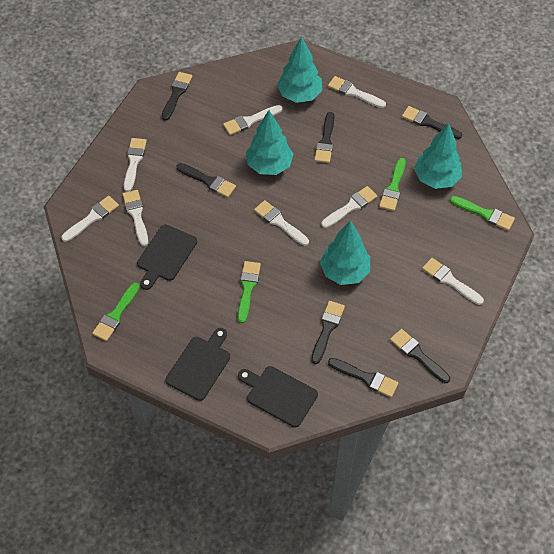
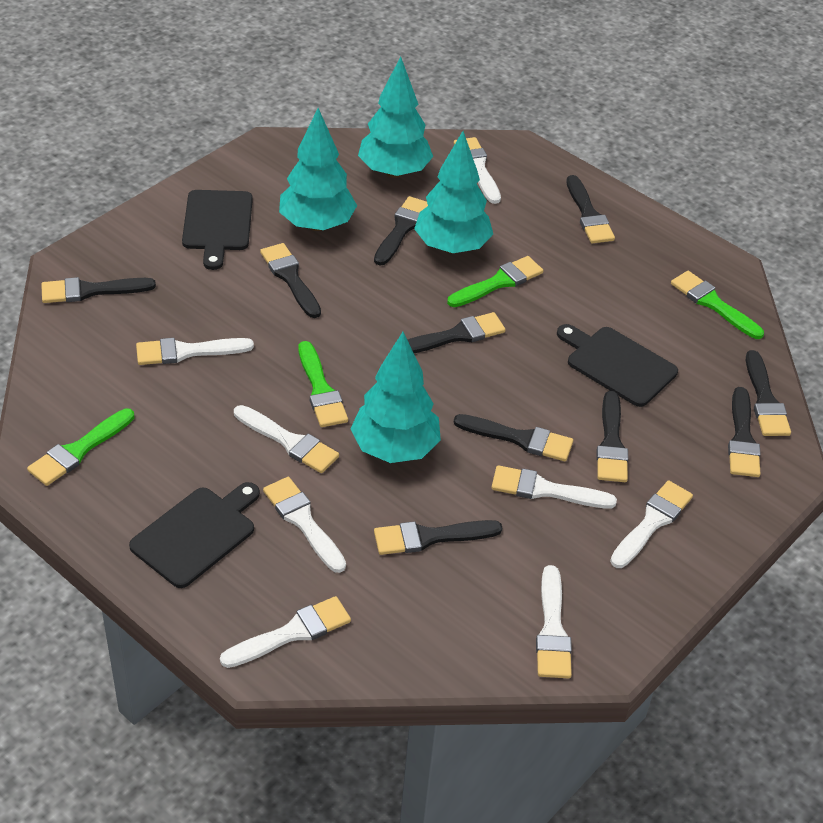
black brush: 7 -> 10

